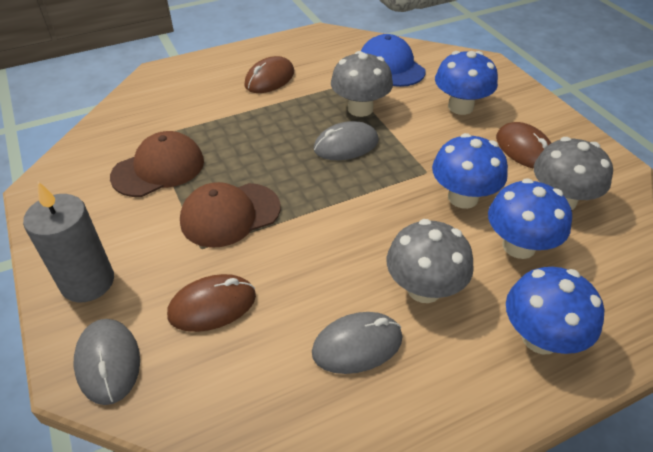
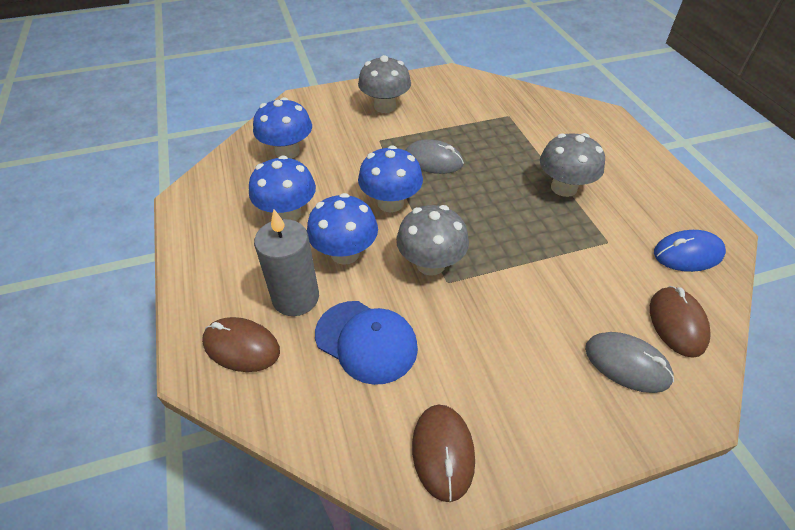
blue mouse: 0 -> 1
brown cap: 2 -> 0
grey mouse: 3 -> 2

